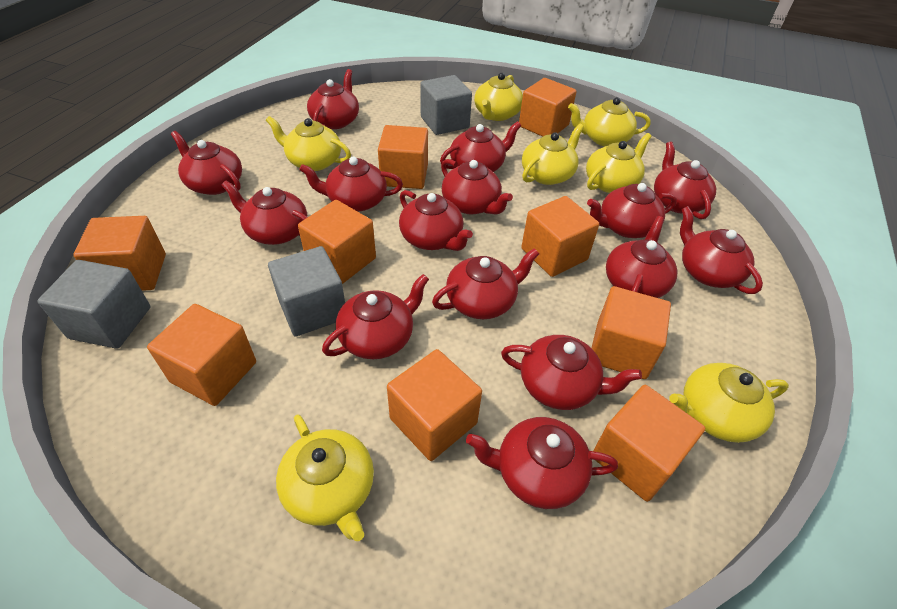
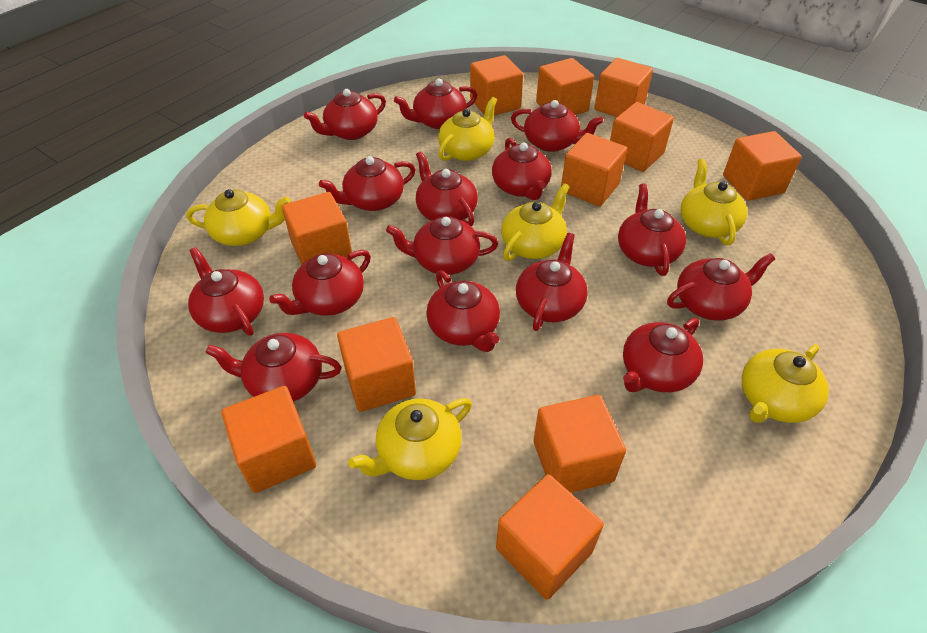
grey cube: 3 -> 0
orange cube: 9 -> 11
yellow teapot: 7 -> 6

